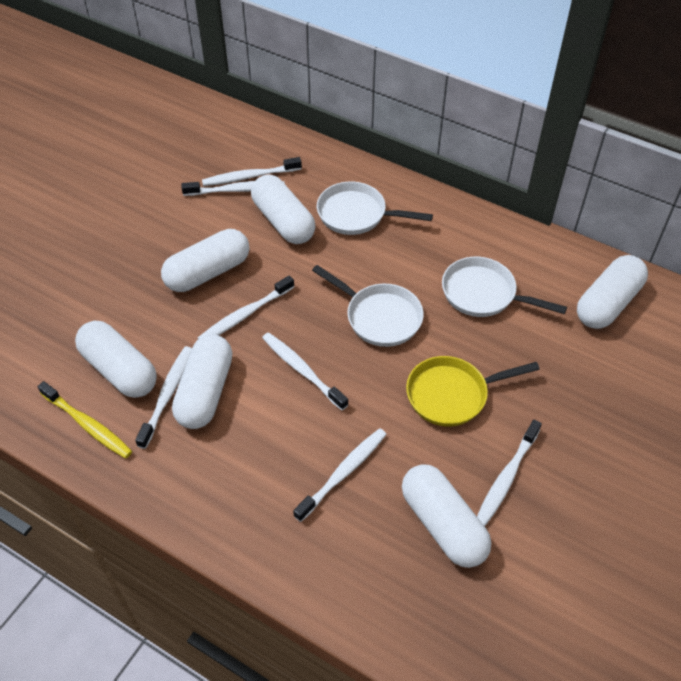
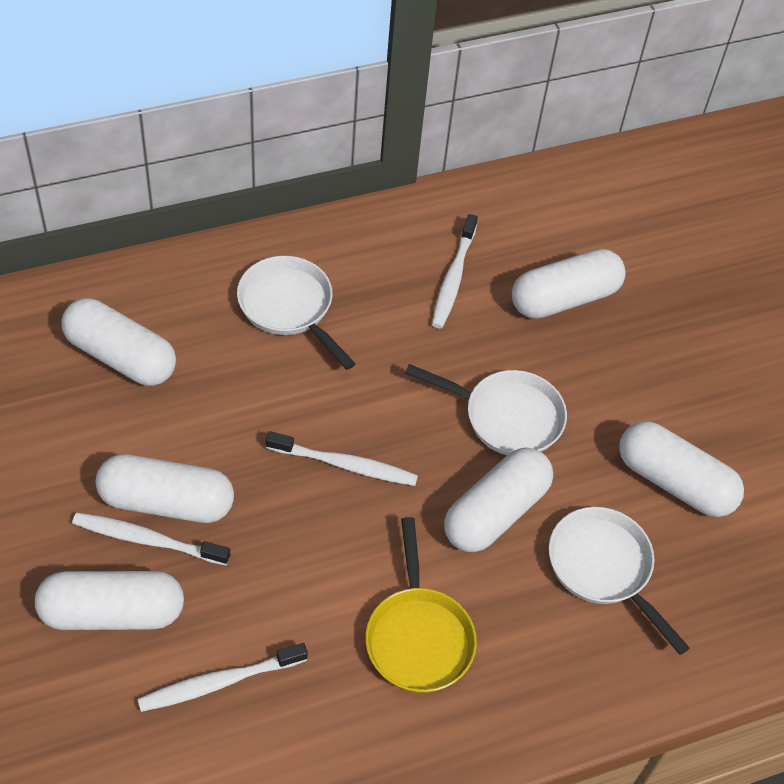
white toothbrush: 7 -> 4
yellow toothbrush: 1 -> 0

